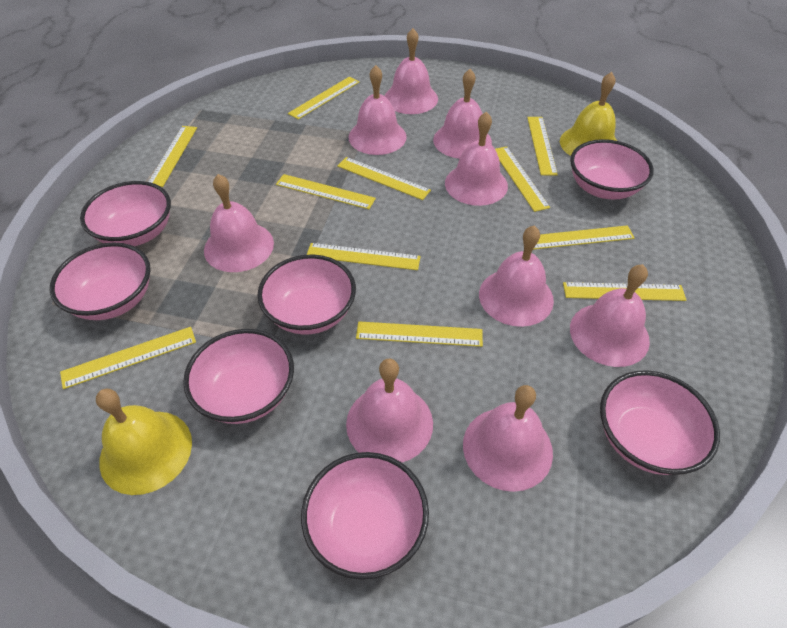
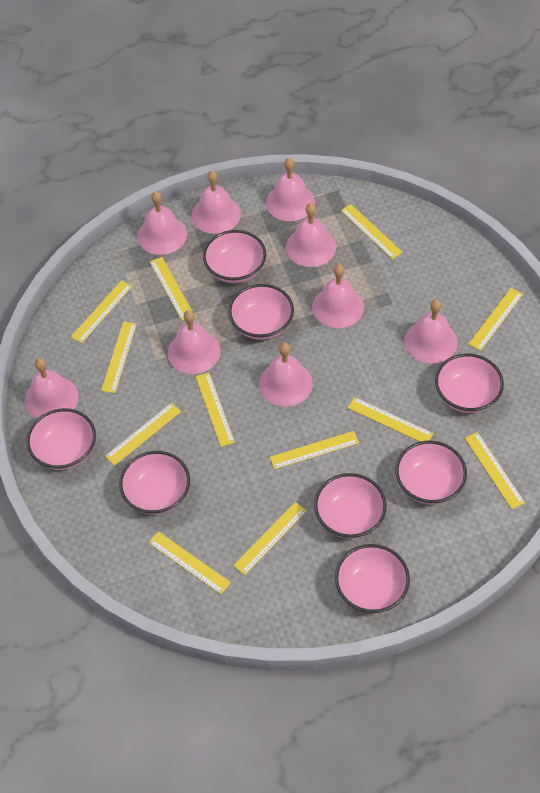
pink bowl: 7 -> 8
yellow bell: 2 -> 0
yellow ruler: 11 -> 12

